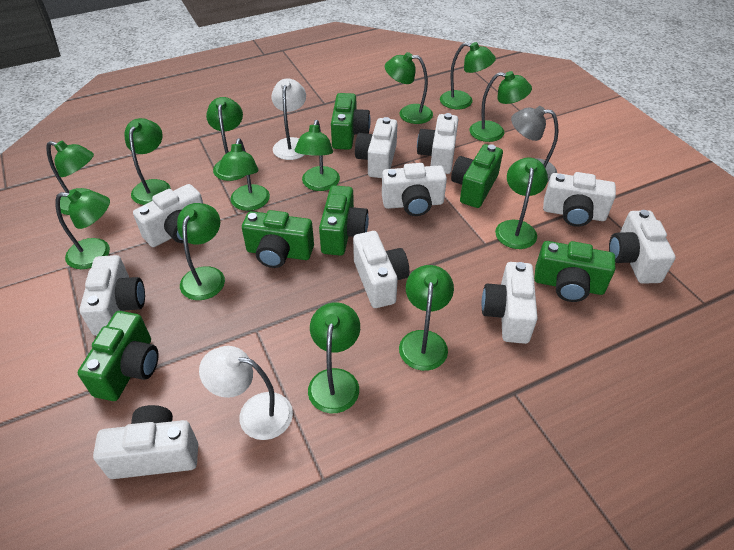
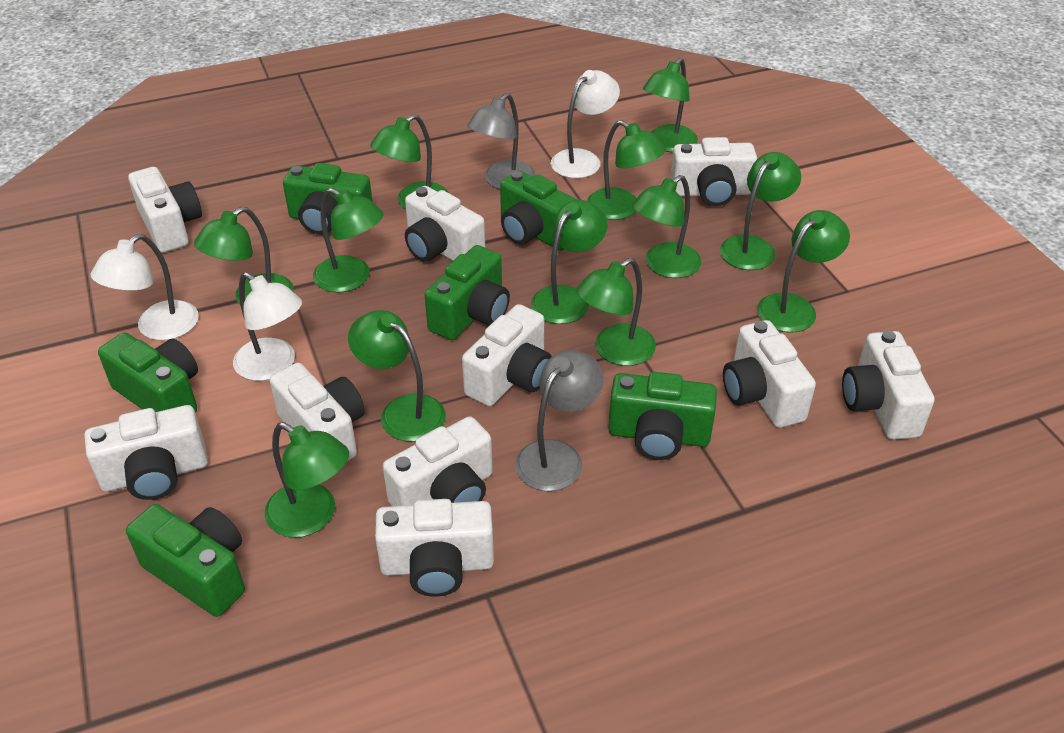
green lamp: 13 -> 12
grey lamp: 1 -> 2
white lamp: 2 -> 3

